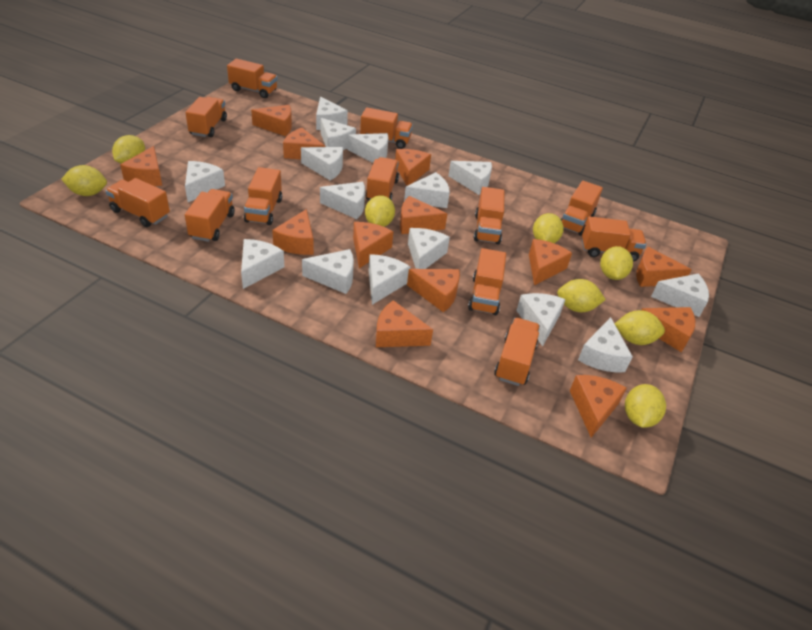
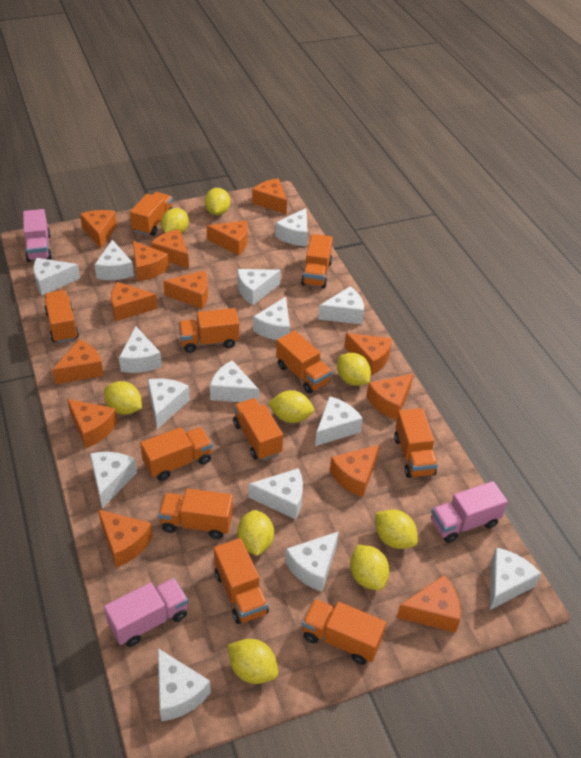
orange cheese: 13 -> 14
orange truck: 12 -> 11
pink truck: 0 -> 3
yellow lemon: 8 -> 9

